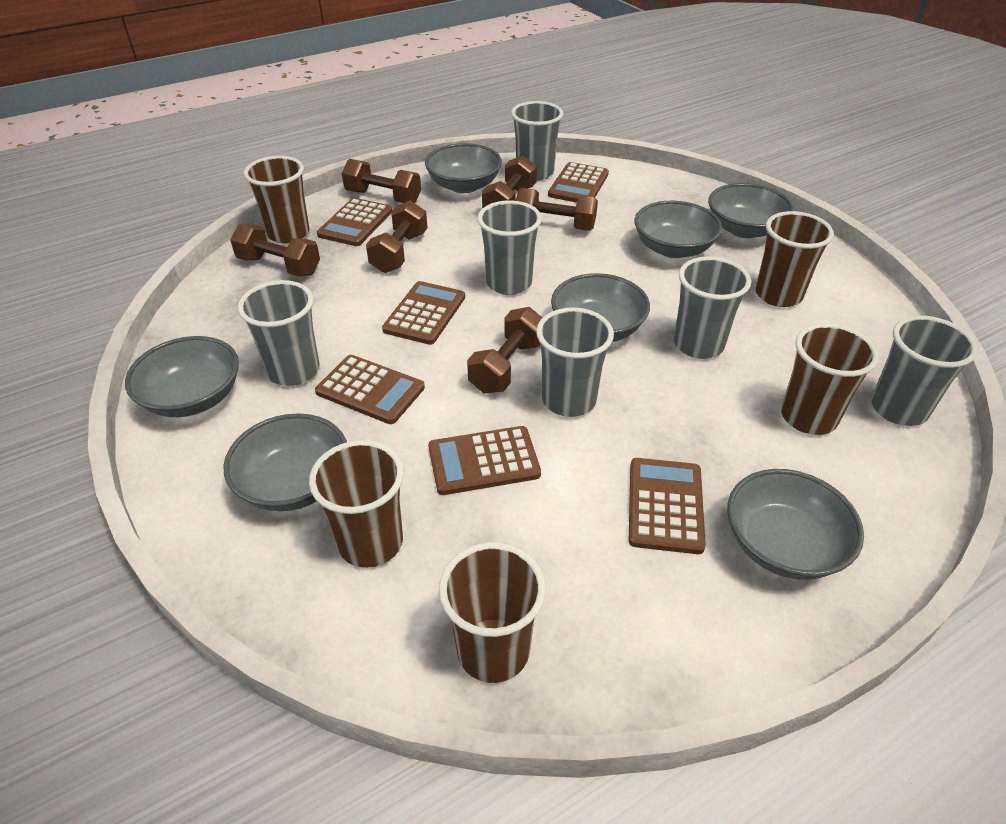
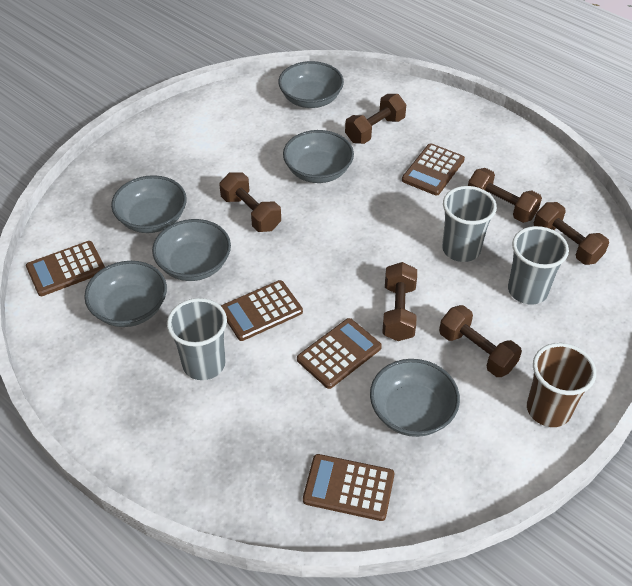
brown calculator: 6 -> 5
brown cup: 5 -> 1
grey bowl: 7 -> 6
grey cup: 6 -> 3

